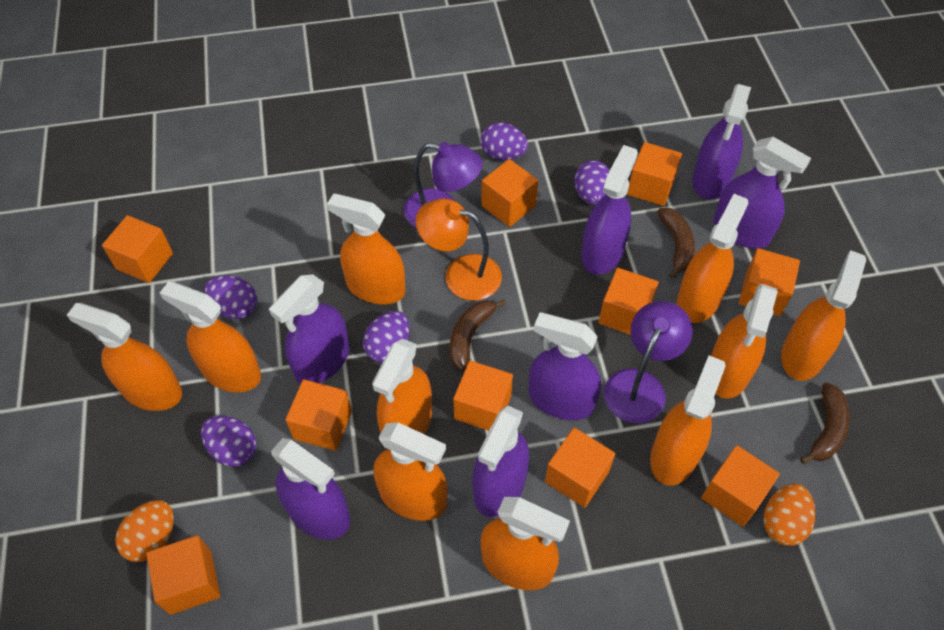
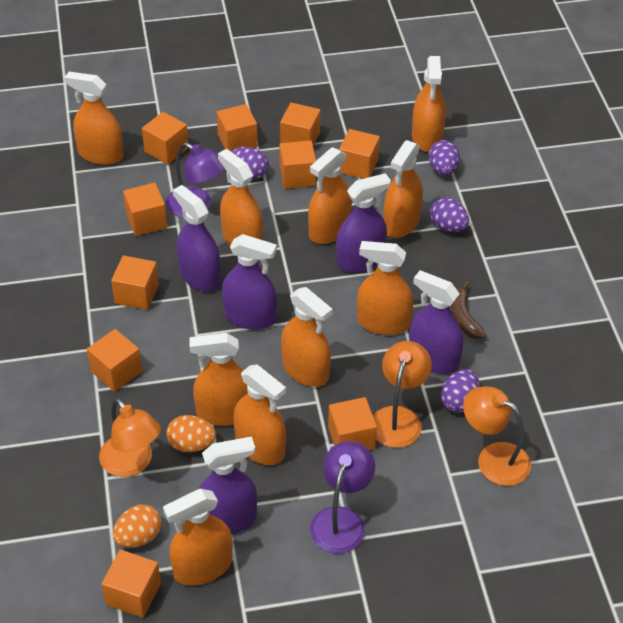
brown banana: 3 -> 1
orange lamp: 1 -> 3
purple egg: 5 -> 4
purple spray bottle: 7 -> 5

